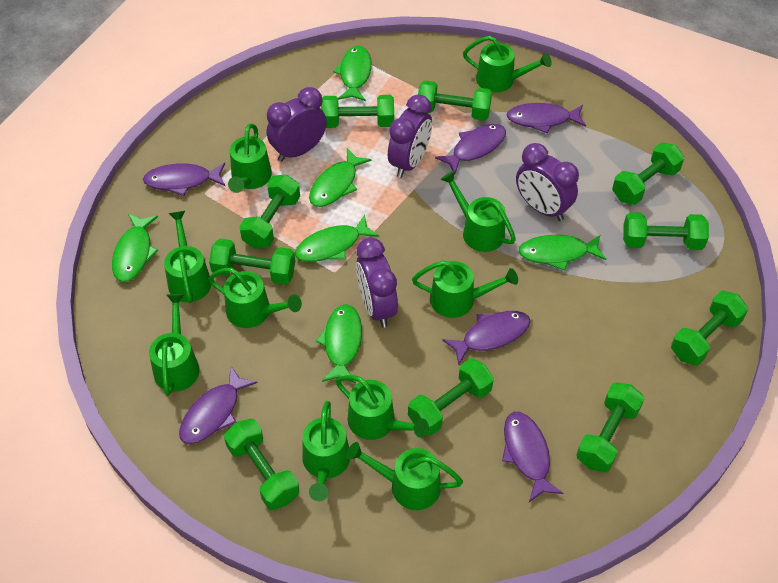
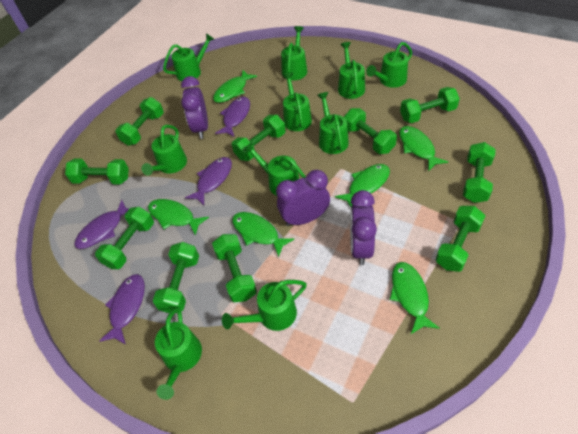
purple clock: 4 -> 3
purple fish: 6 -> 4

